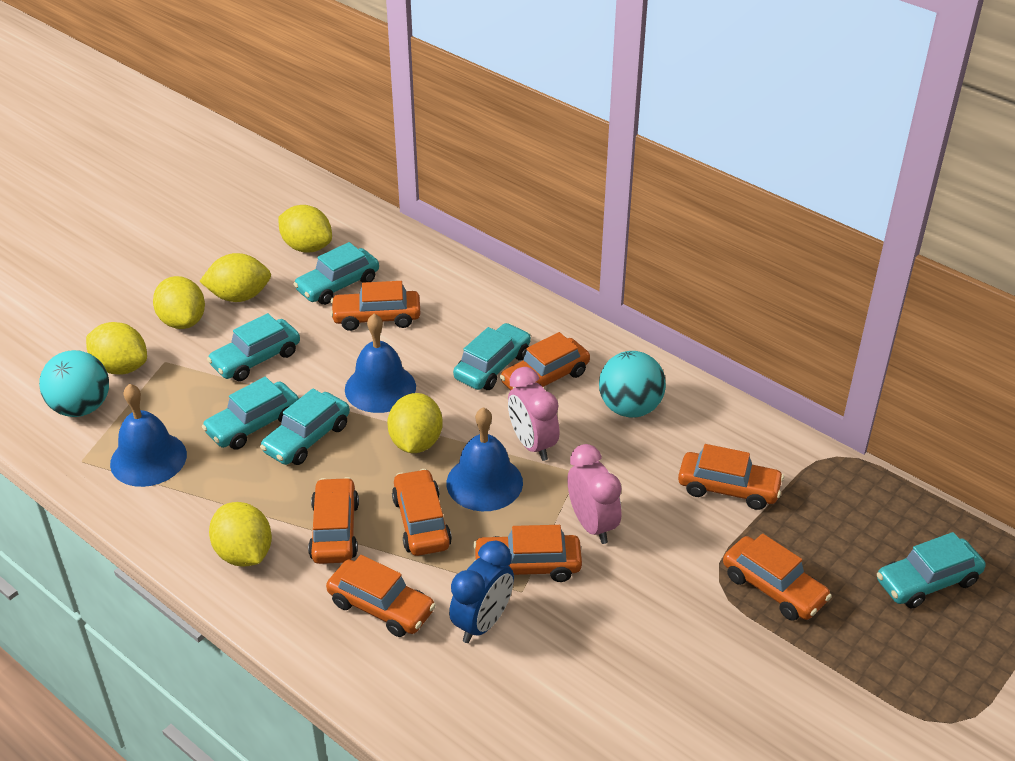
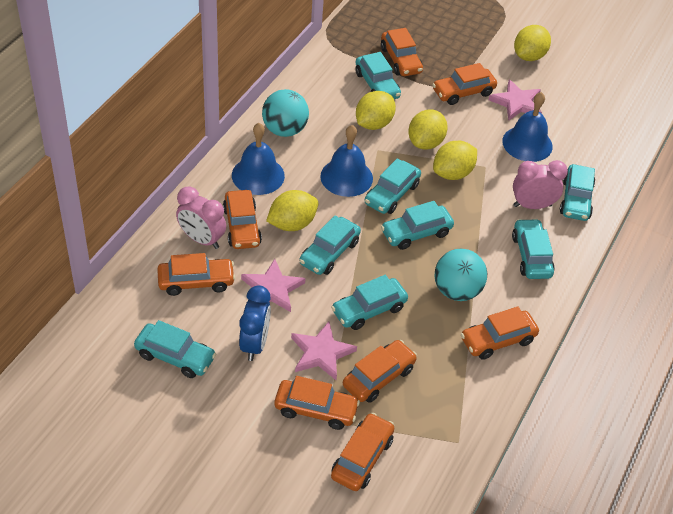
pink star: 0 -> 3
turquoise car: 6 -> 8
yellow lemon: 6 -> 5

